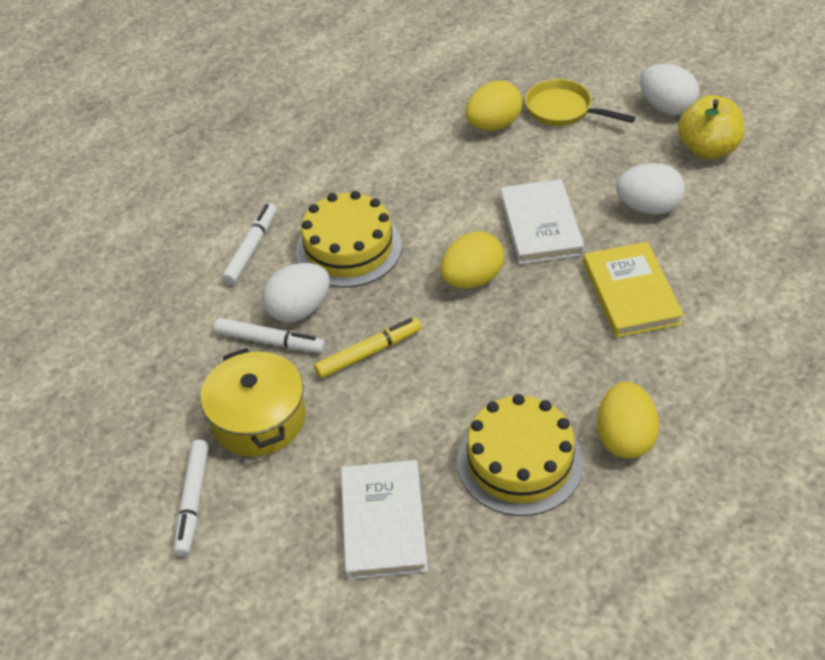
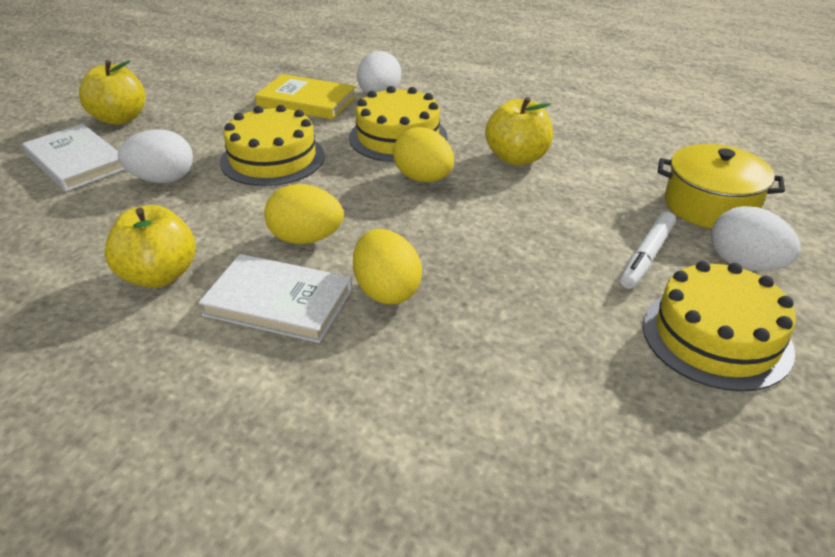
white marker: 3 -> 1
yellow apple: 1 -> 3
yellow cake: 2 -> 3
yellow marker: 1 -> 0
yellow pan: 1 -> 0

